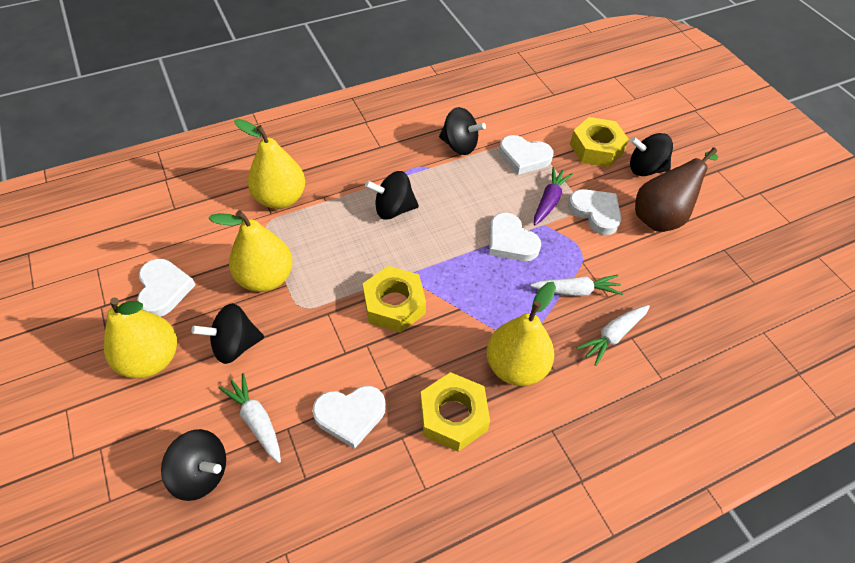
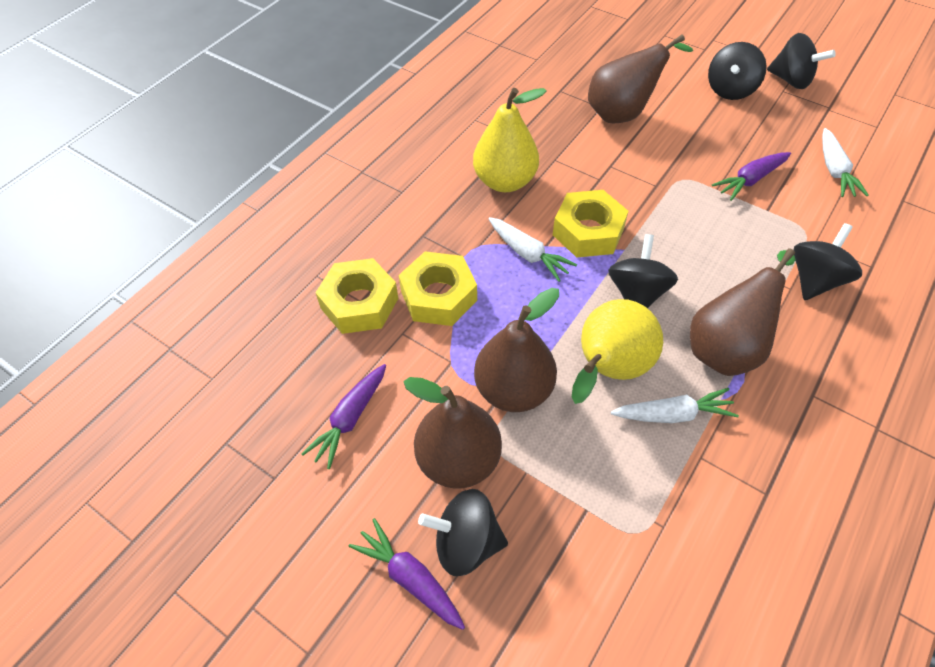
brown pear: 1 -> 4
purple carrot: 1 -> 3
white heart: 5 -> 0
yellow pear: 4 -> 2

